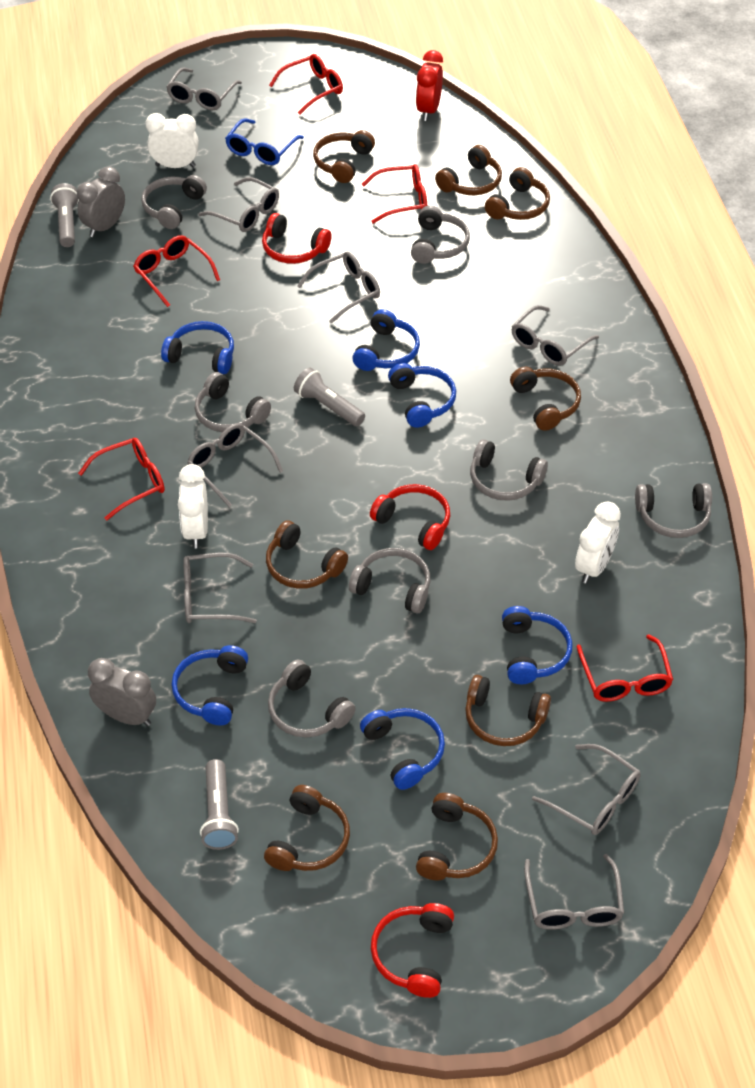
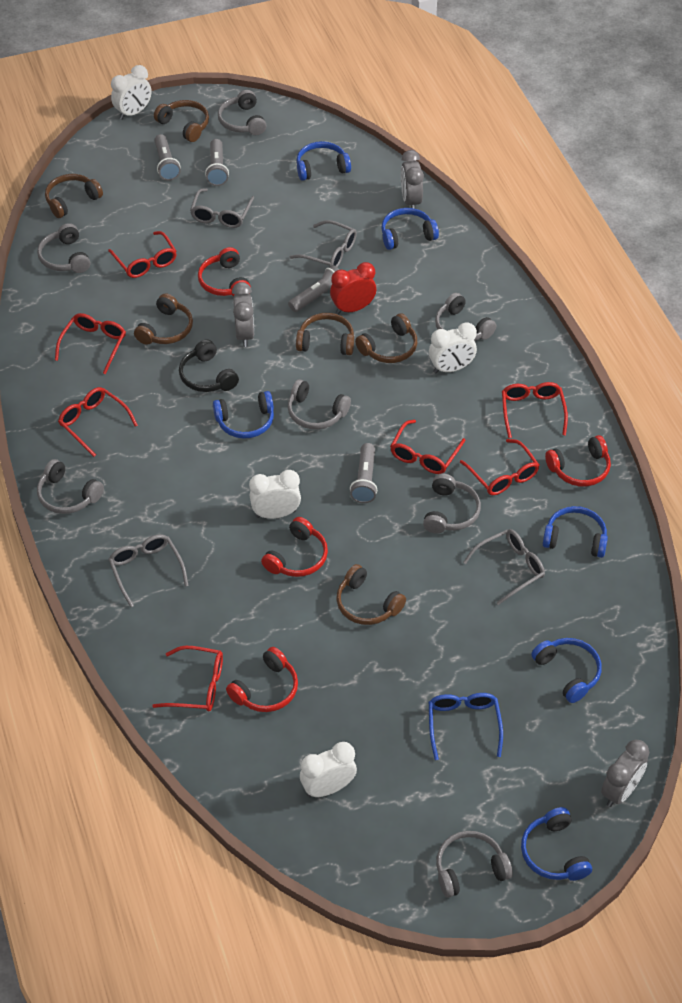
black headphones: 0 -> 1
brown headphones: 8 -> 6
grey clock: 2 -> 3
grey flashlight: 3 -> 4
grey glasses: 8 -> 4
red glasses: 5 -> 7
red headphones: 3 -> 4
white clock: 3 -> 4

